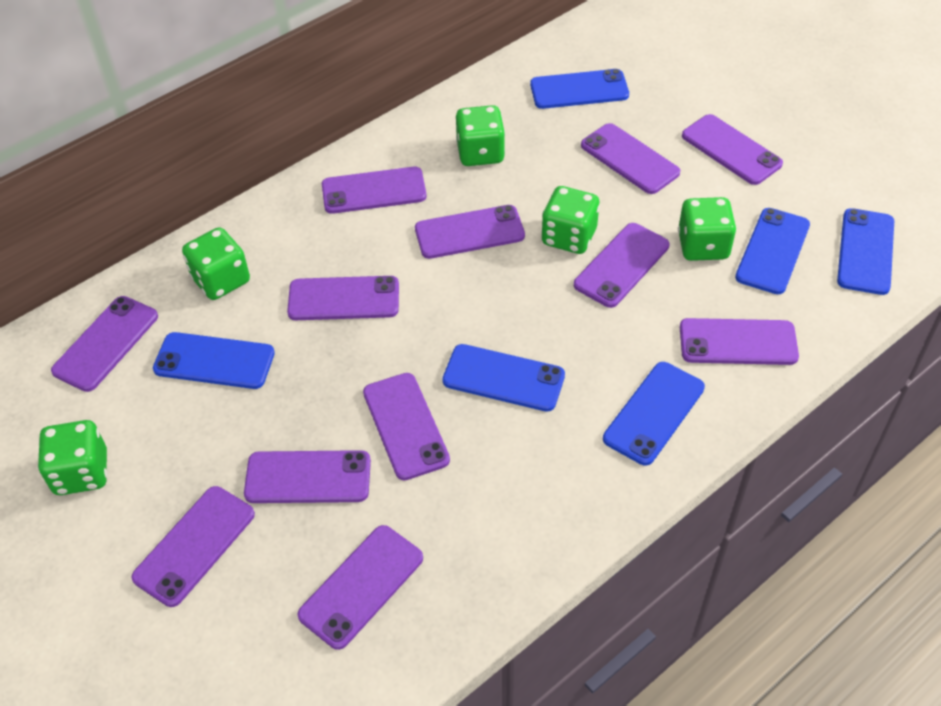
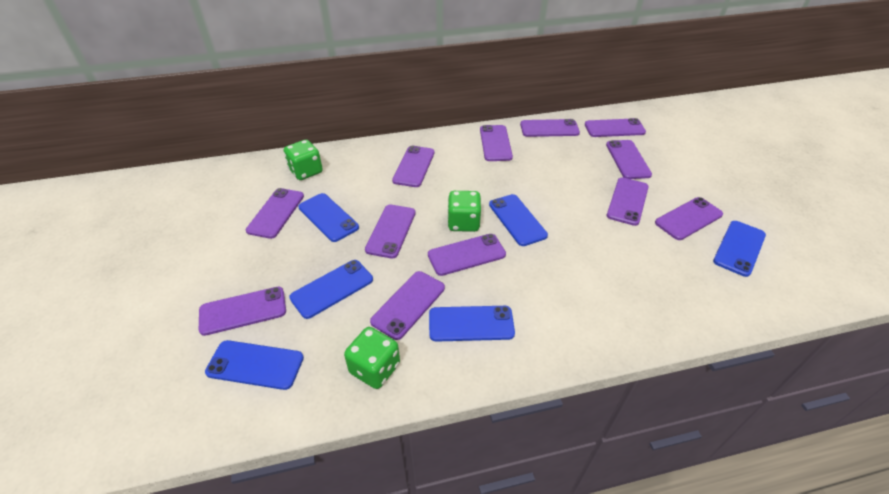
green dice: 5 -> 3

